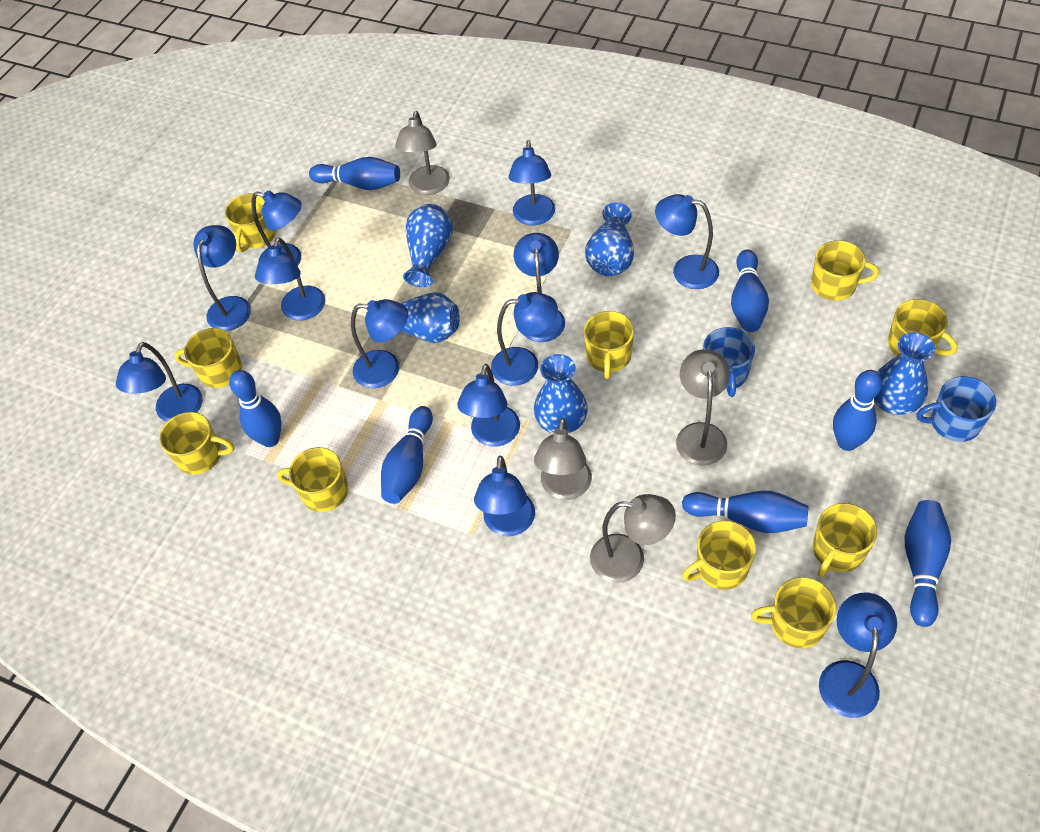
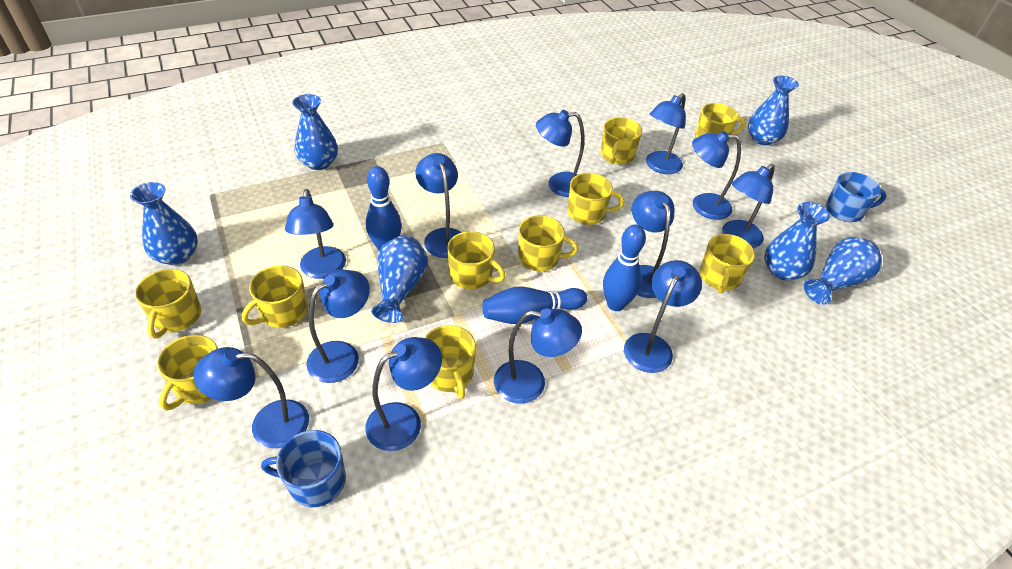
blue bowling pin: 7 -> 3
blue vase: 5 -> 6
grey lamp: 4 -> 0

